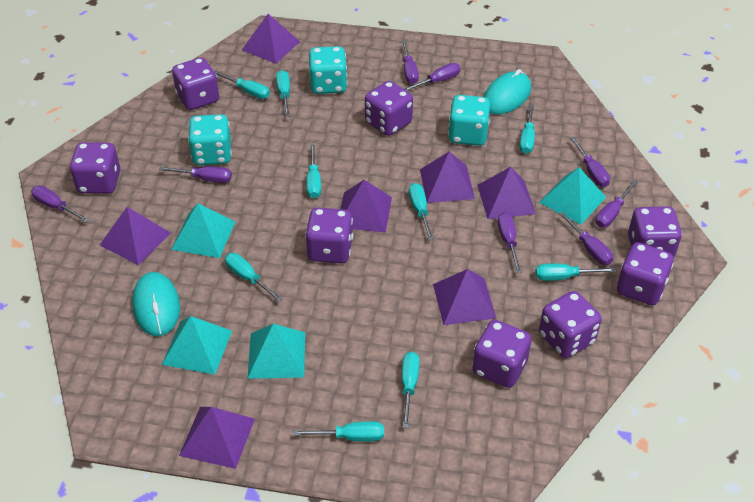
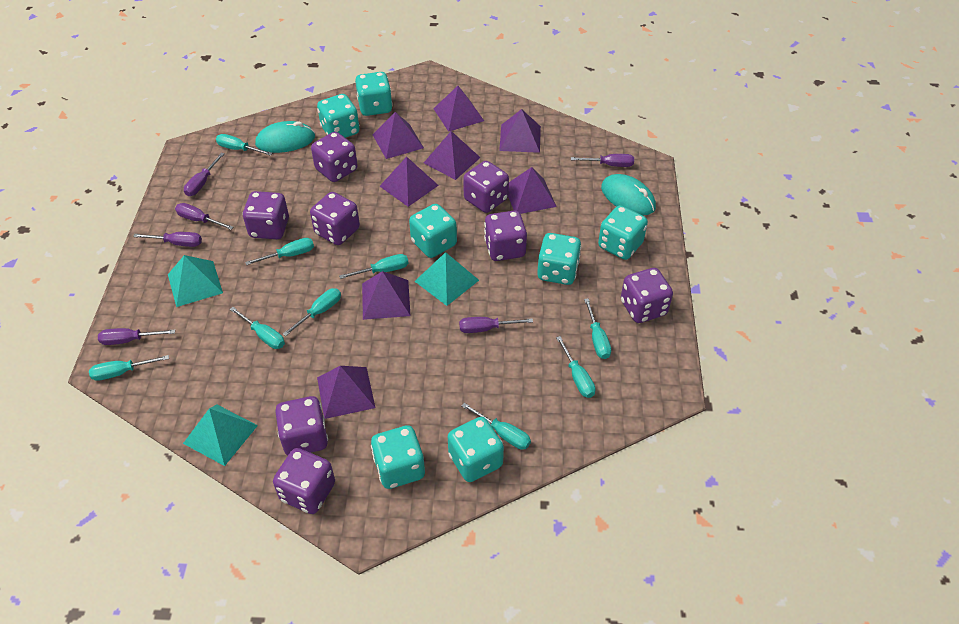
purple pyramid: 7 -> 8
purple screwdriver: 8 -> 6
turquoise dice: 3 -> 7
turquoise pyramid: 4 -> 3

